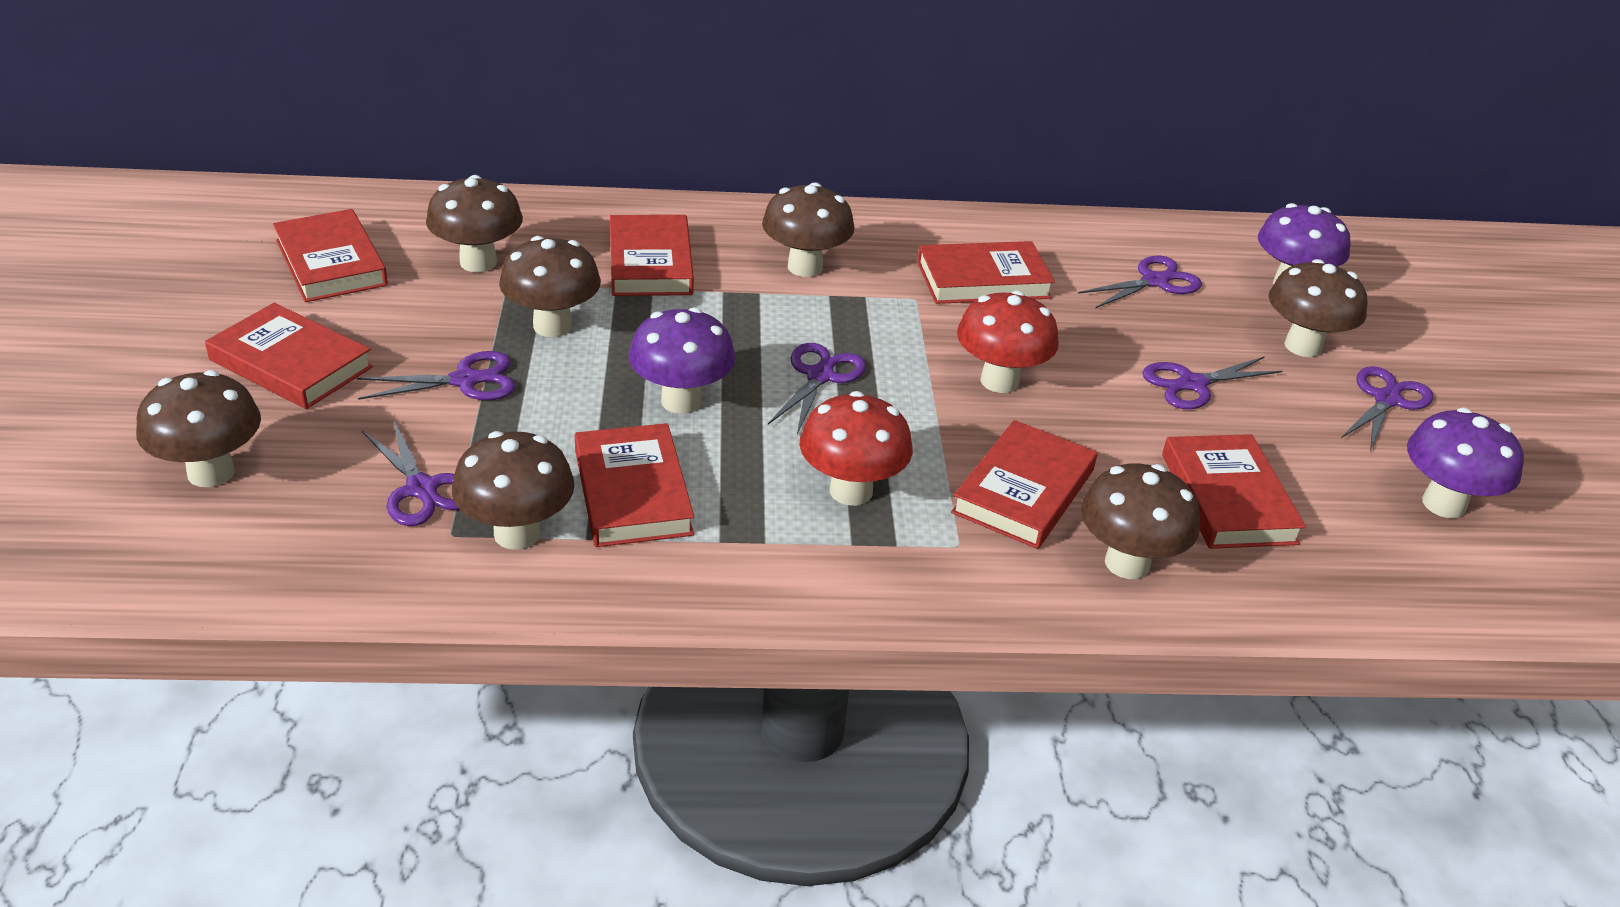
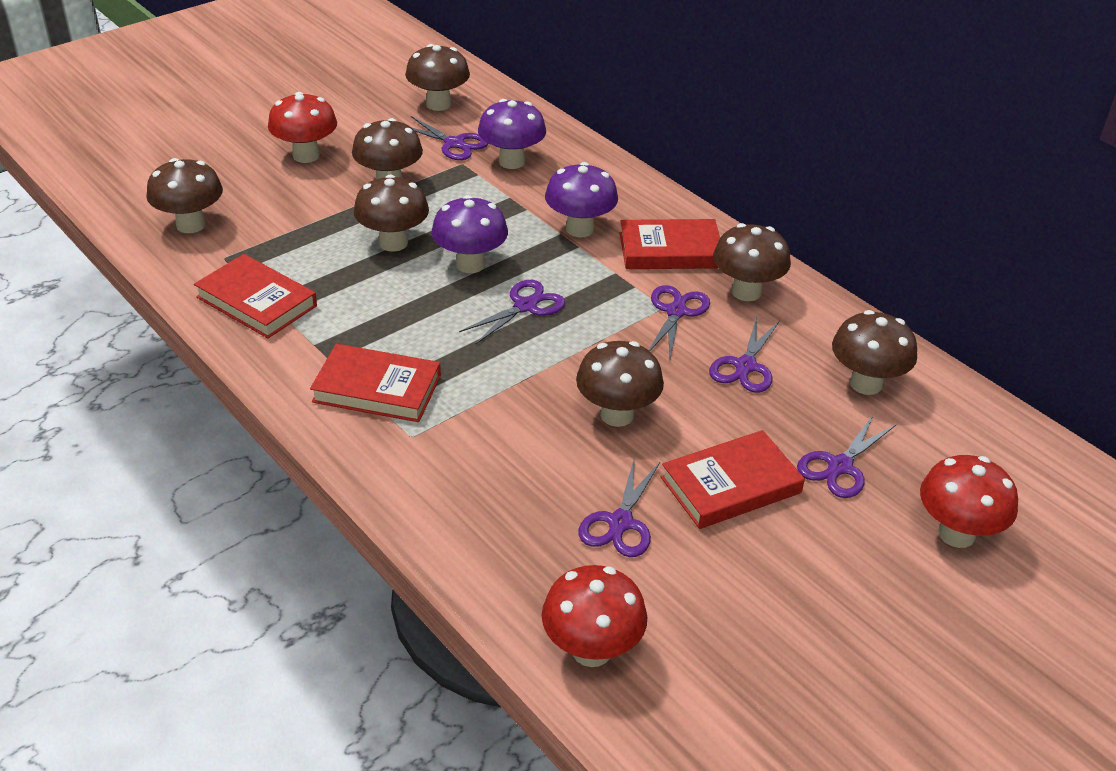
red book: 7 -> 4
red mushroom: 2 -> 3

